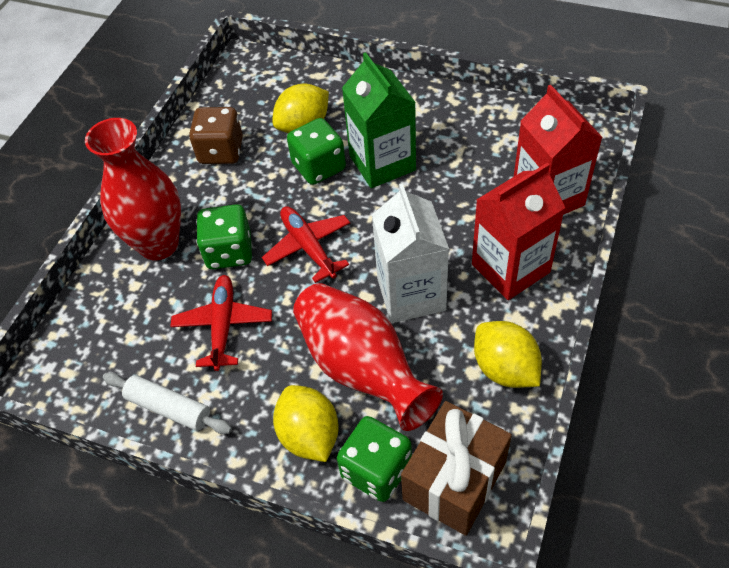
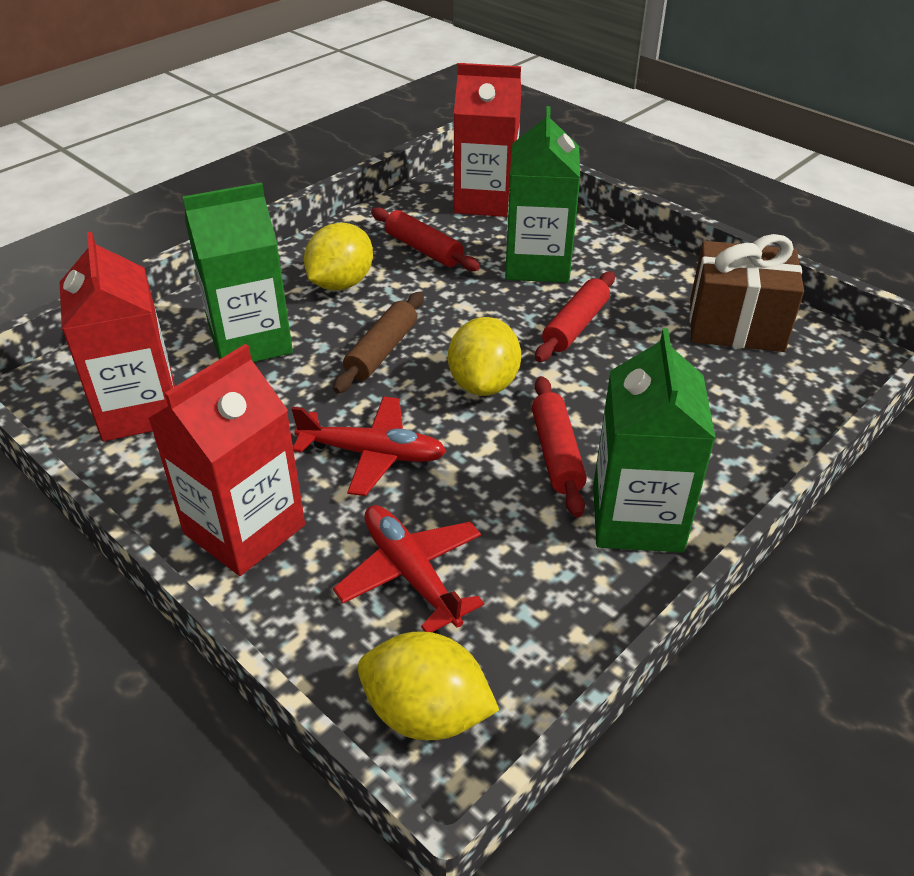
brown dice: 1 -> 0
brown rolling pin: 0 -> 1
green carton: 1 -> 3
green dice: 3 -> 0
red carton: 2 -> 3
red rolling pin: 0 -> 3
red vase: 2 -> 0
white carton: 1 -> 0
white rolling pin: 1 -> 0

